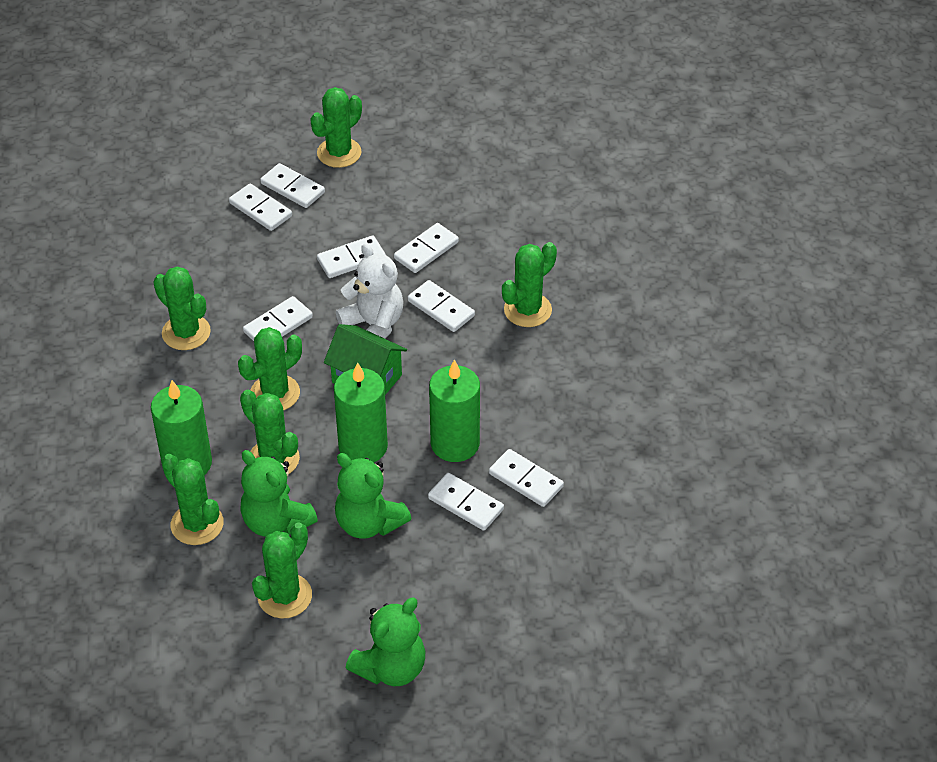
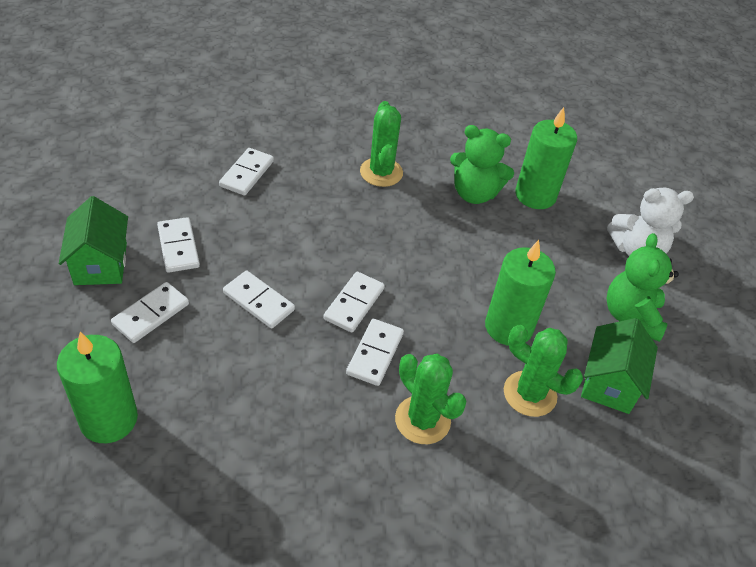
green cactus: 7 -> 3
green house: 1 -> 2
green teddy bear: 3 -> 2
white domino: 8 -> 6

